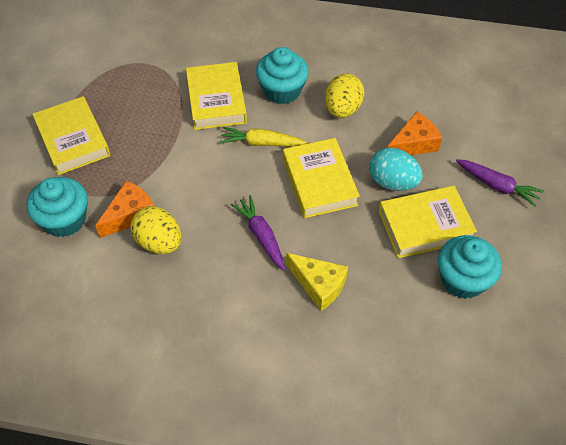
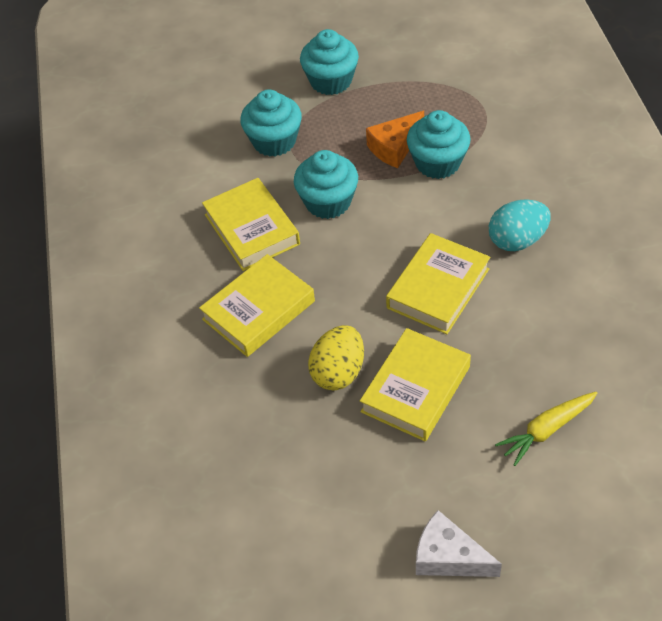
orange cheese: 2 -> 1
purple carrot: 2 -> 0
turquoise cupcake: 3 -> 4
white cheese: 0 -> 1
yellow cheese: 1 -> 0
yellow egg: 2 -> 1

